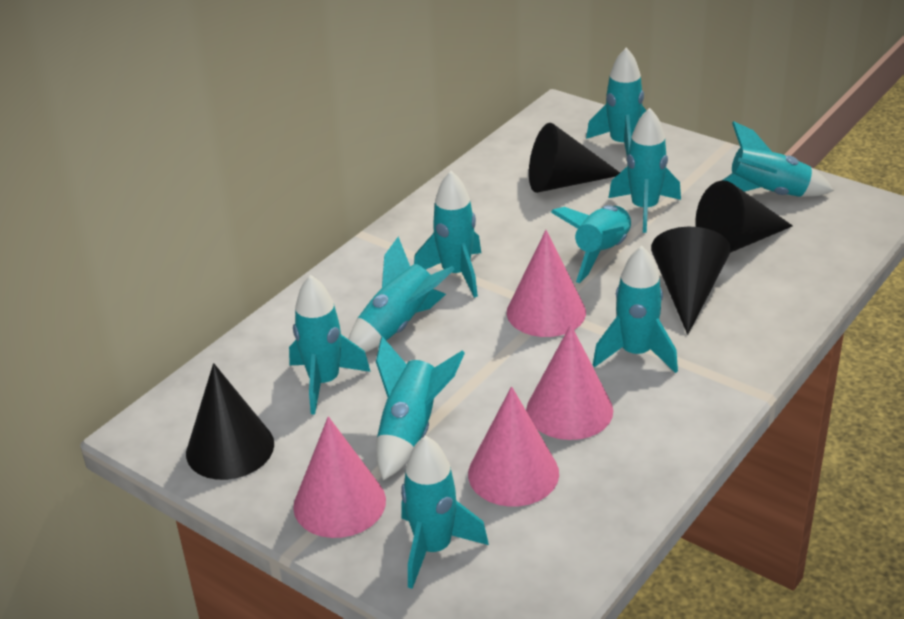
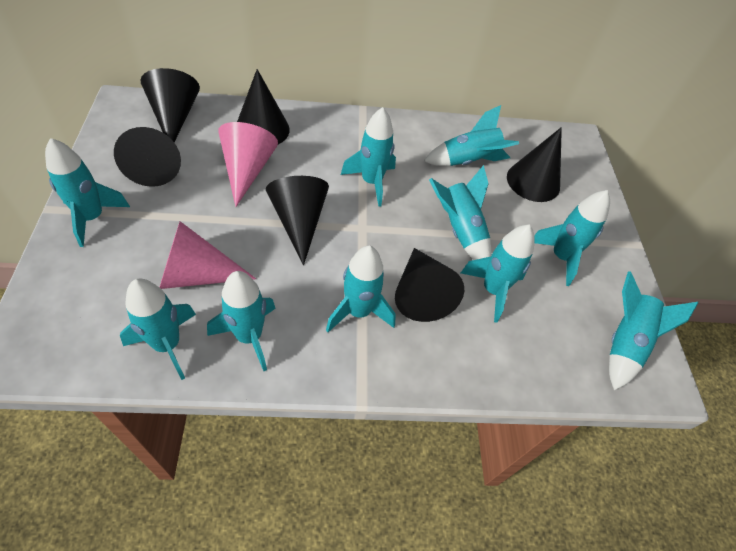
black cone: 4 -> 6
pink cone: 4 -> 2

